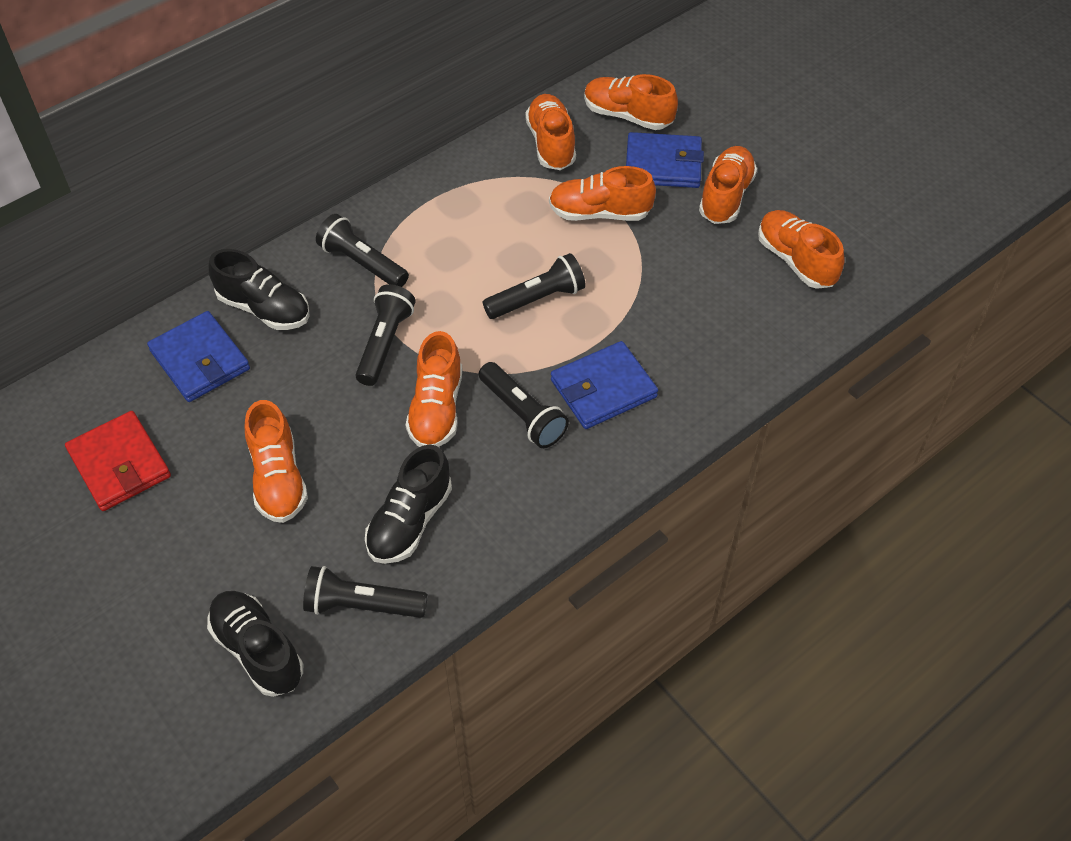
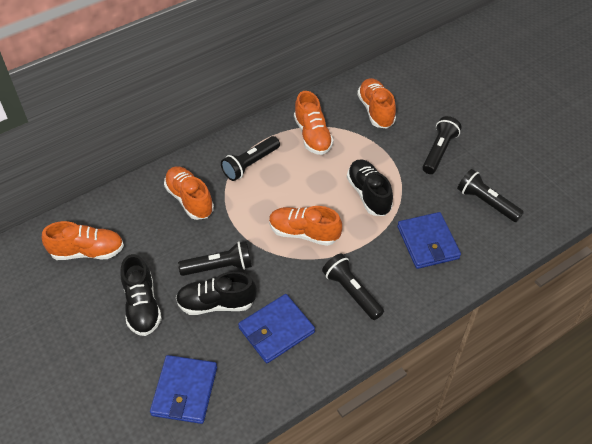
orange shoe: 7 -> 5
red wallet: 1 -> 0

